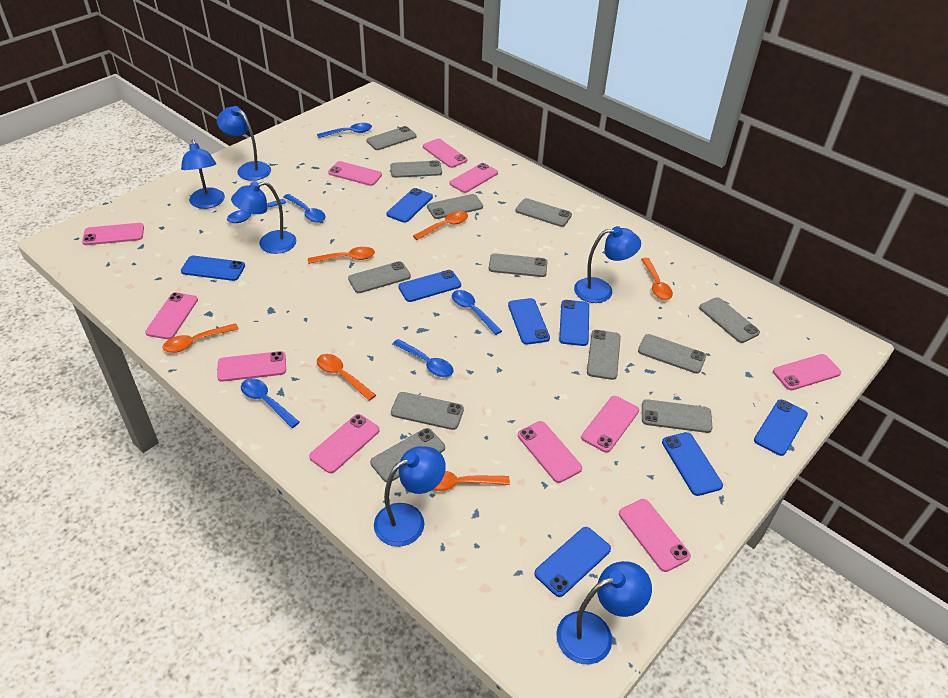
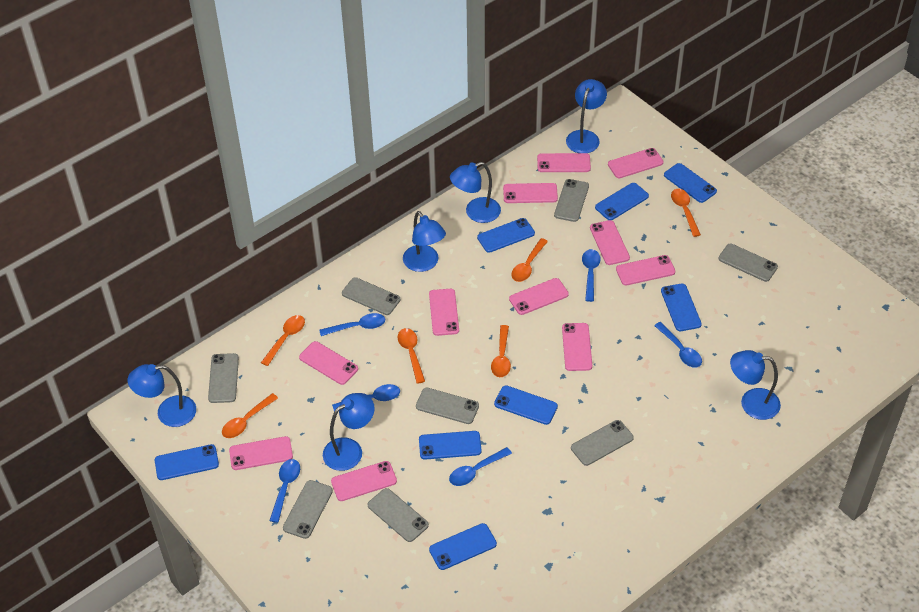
grey phone: 12 -> 8

